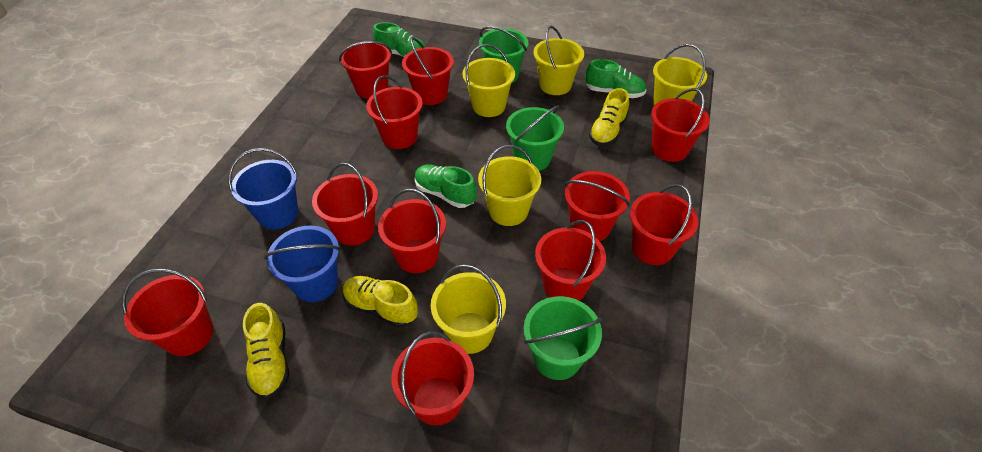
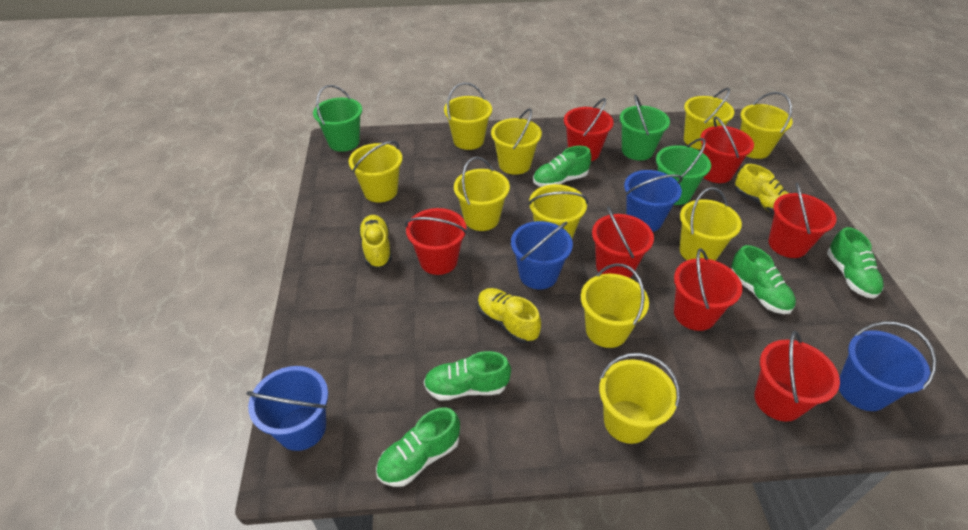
blue bucket: 2 -> 4
green shoe: 3 -> 5
red bucket: 11 -> 7
yellow bucket: 5 -> 10

